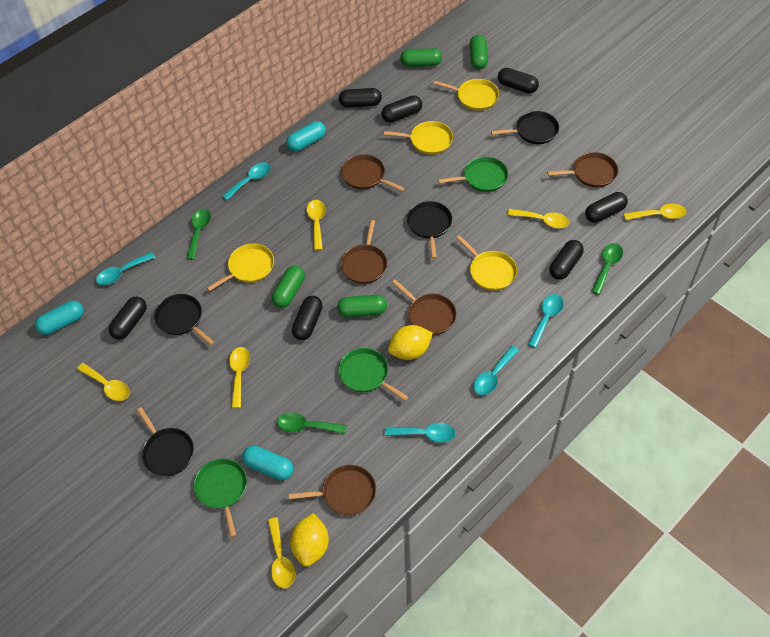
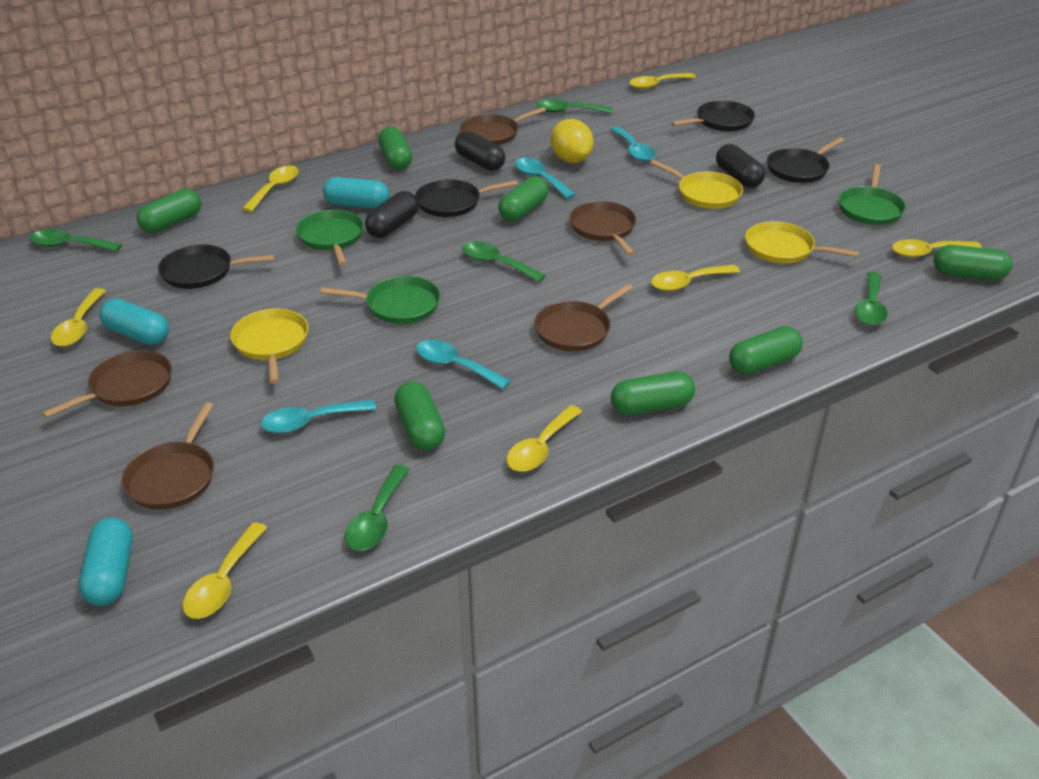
black capsule: 7 -> 3
green capsule: 4 -> 7
green spoon: 3 -> 5
turquoise spoon: 5 -> 4
yellow lemon: 2 -> 1
yellow pan: 4 -> 3
yellow spoon: 6 -> 7

